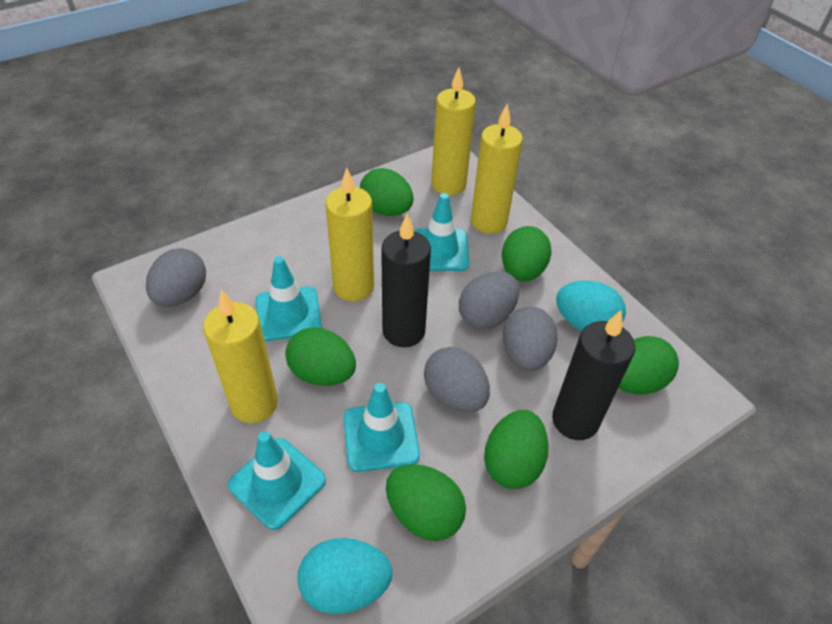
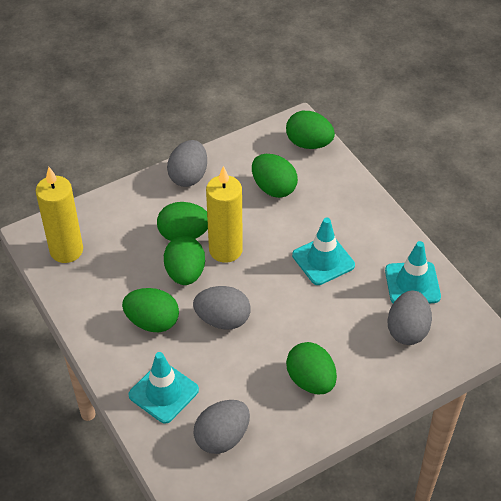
black candle: 2 -> 0
turquoise egg: 2 -> 0
turquoise traffic cone: 4 -> 3
yellow candle: 4 -> 2

